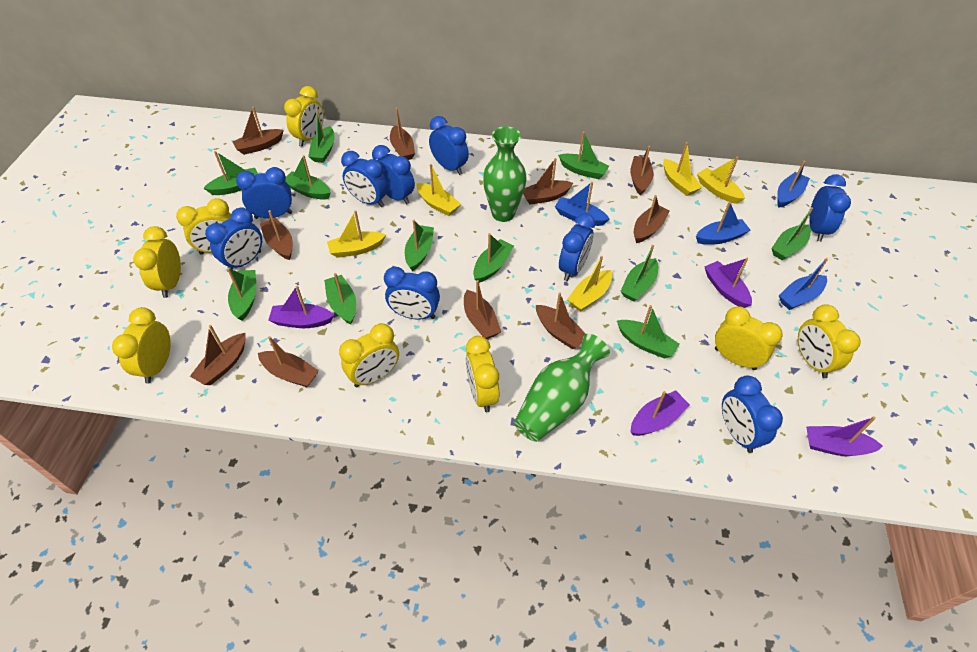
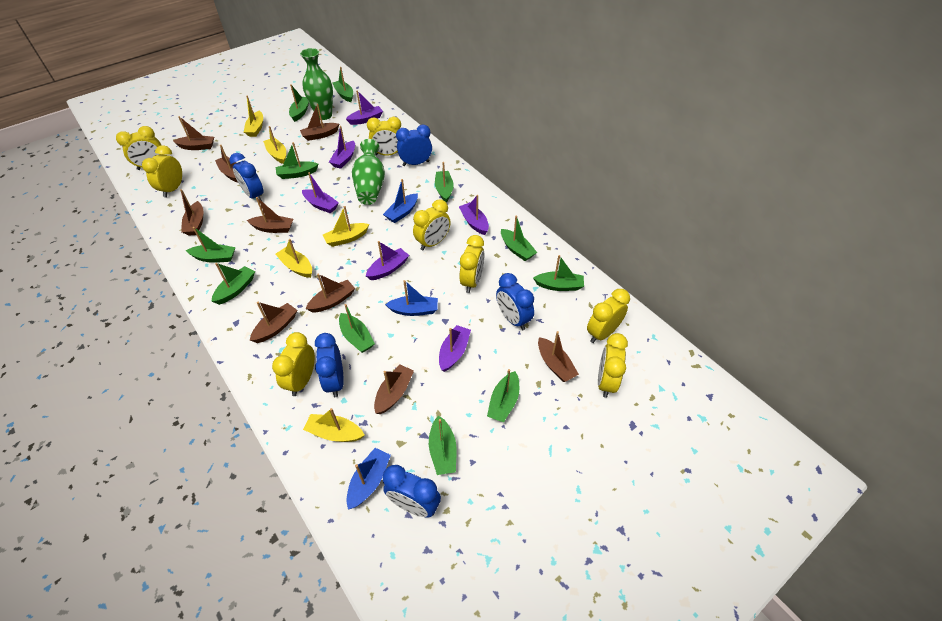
blue boat: 4 -> 3
blue clock: 9 -> 5
brown boat: 10 -> 9
purple boat: 4 -> 6

